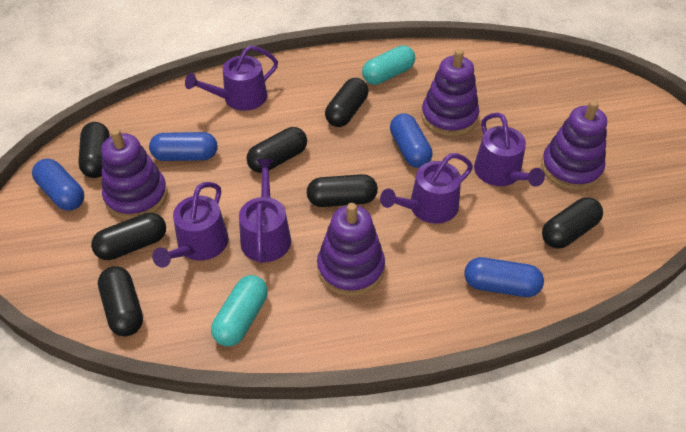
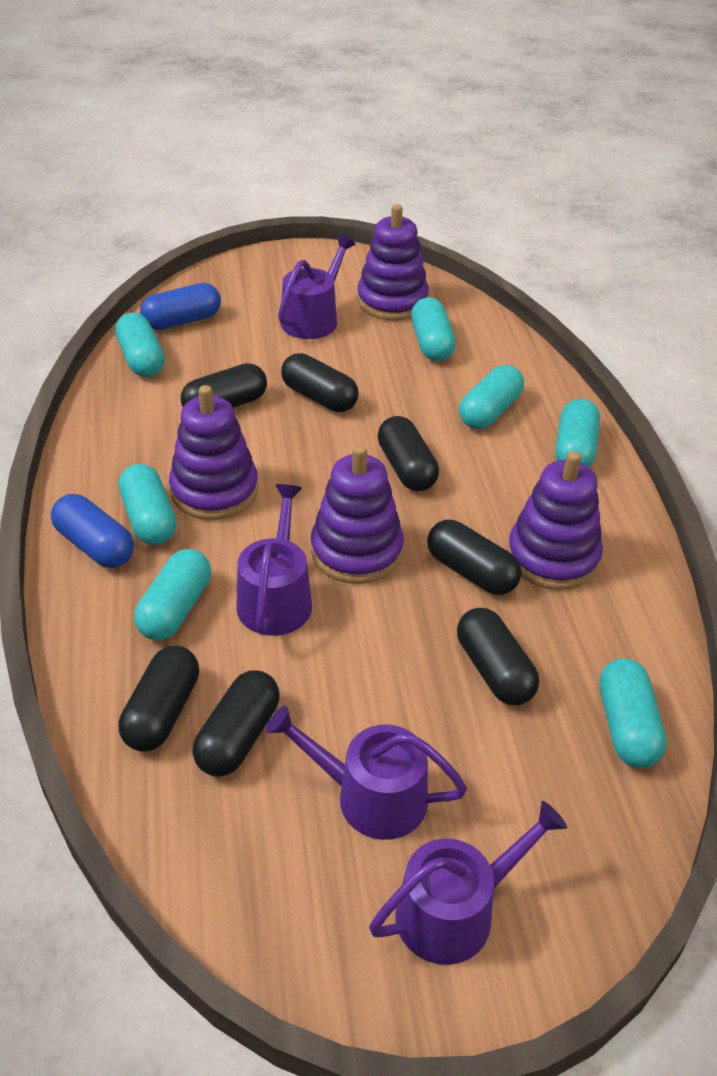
blue capsule: 4 -> 2
purple watering can: 5 -> 4
turquoise capsule: 2 -> 7

